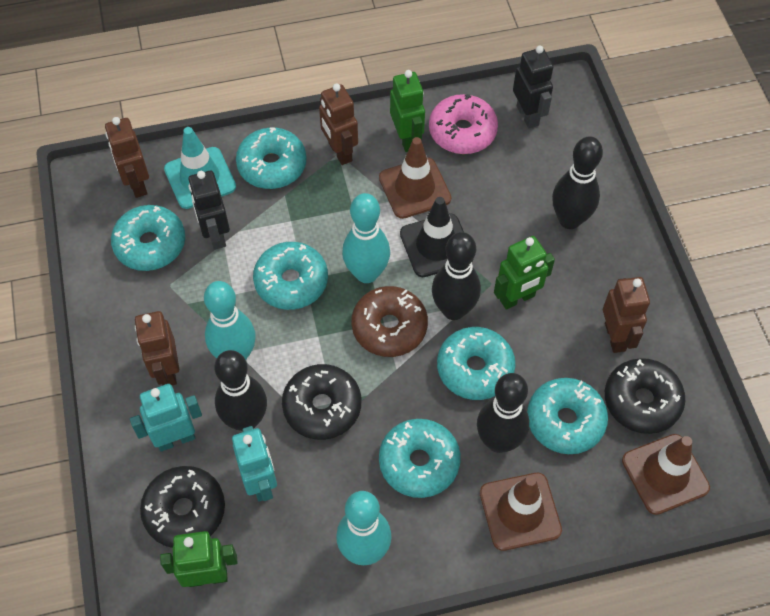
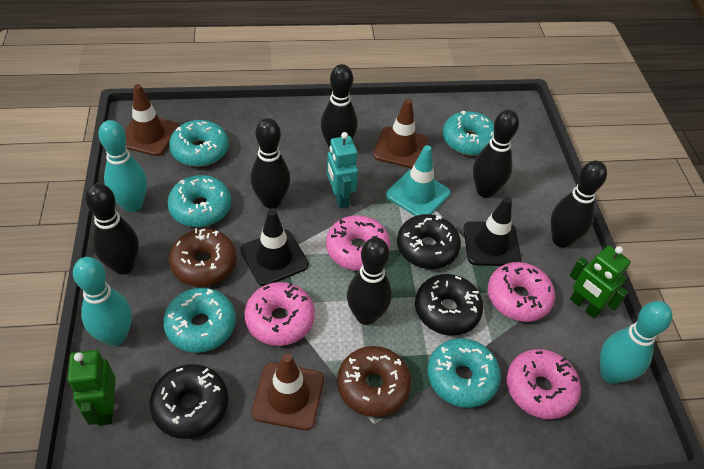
black bowling pin: 4 -> 6
black robot: 2 -> 0
black traffic cone: 1 -> 2
brown donut: 1 -> 2
brown robot: 4 -> 0
green robot: 3 -> 2
pink donut: 1 -> 4
turquoise donut: 6 -> 5
turquoise robot: 2 -> 1

